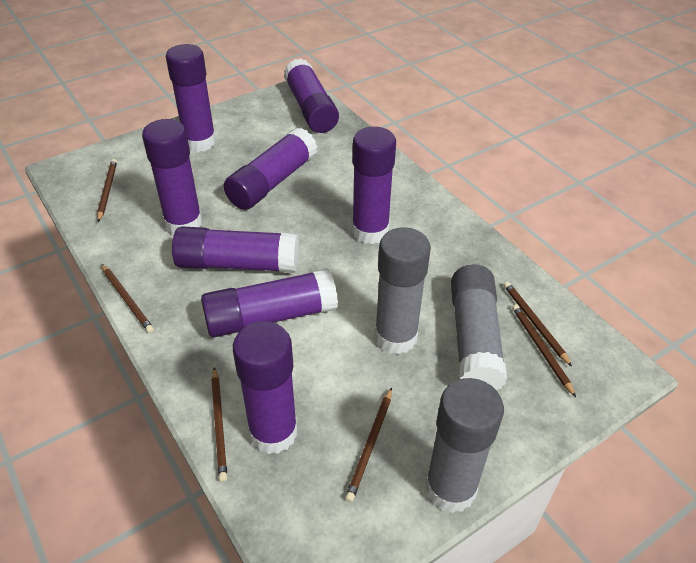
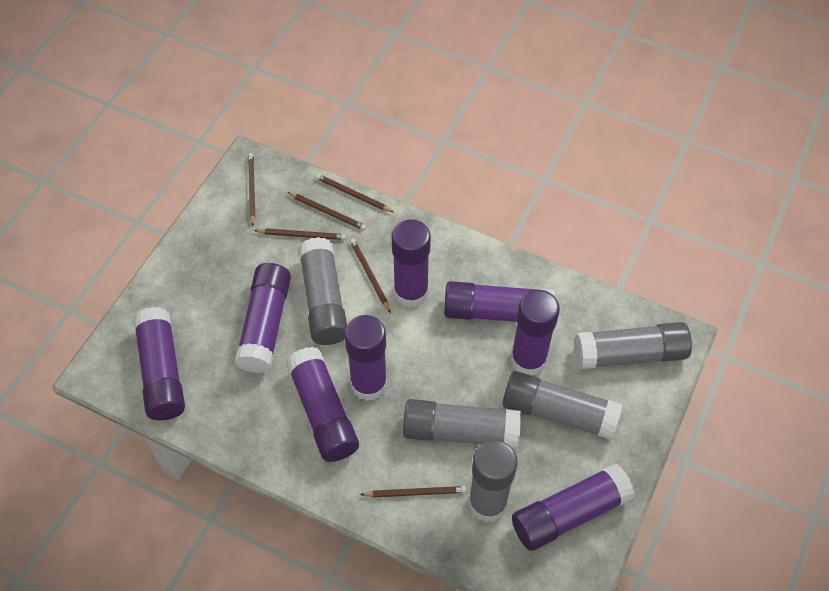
grey glue stick: 3 -> 5

